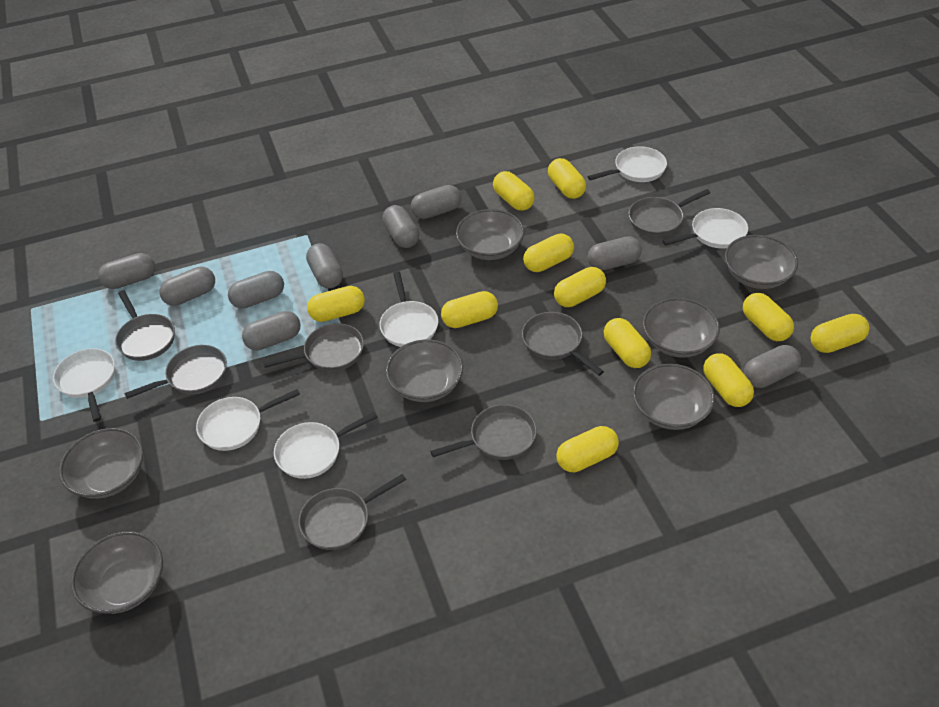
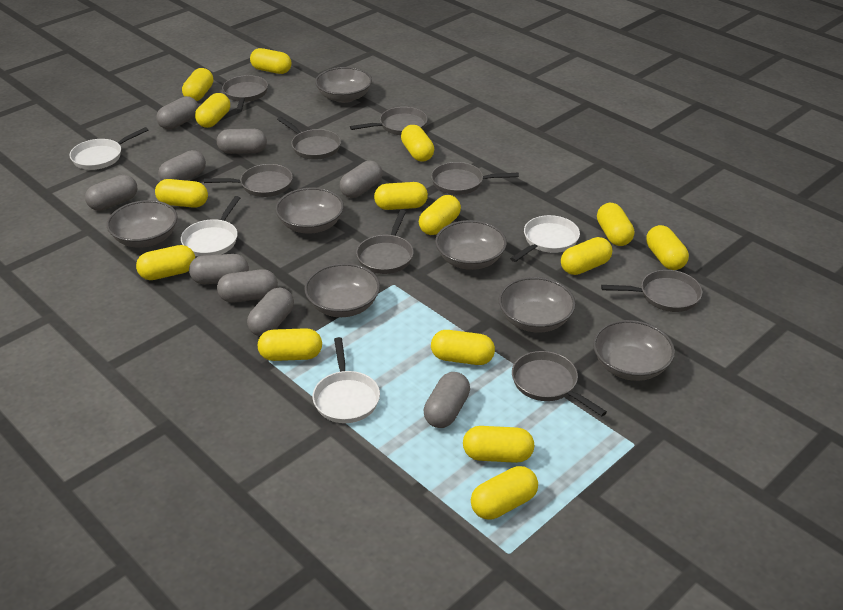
grey pan: 7 -> 8
white pan: 6 -> 4
yellow capsule: 11 -> 15

